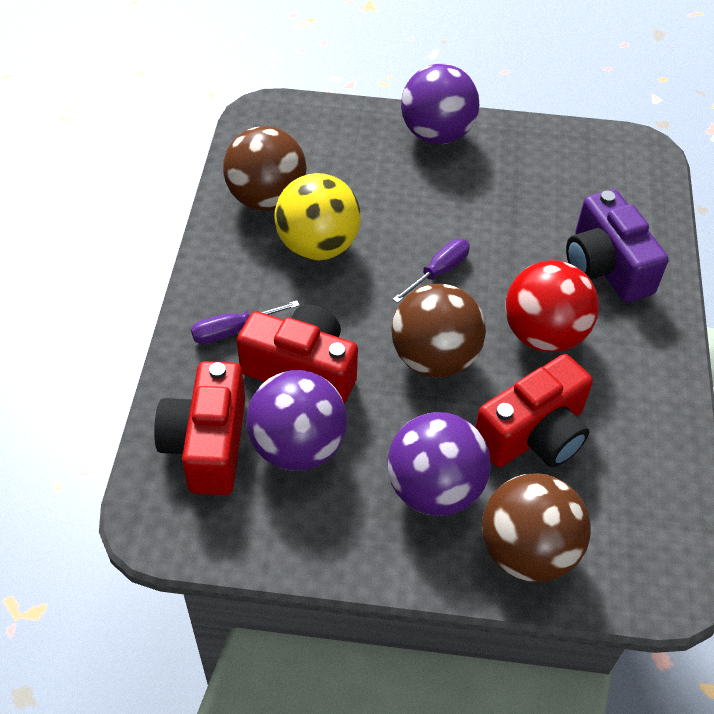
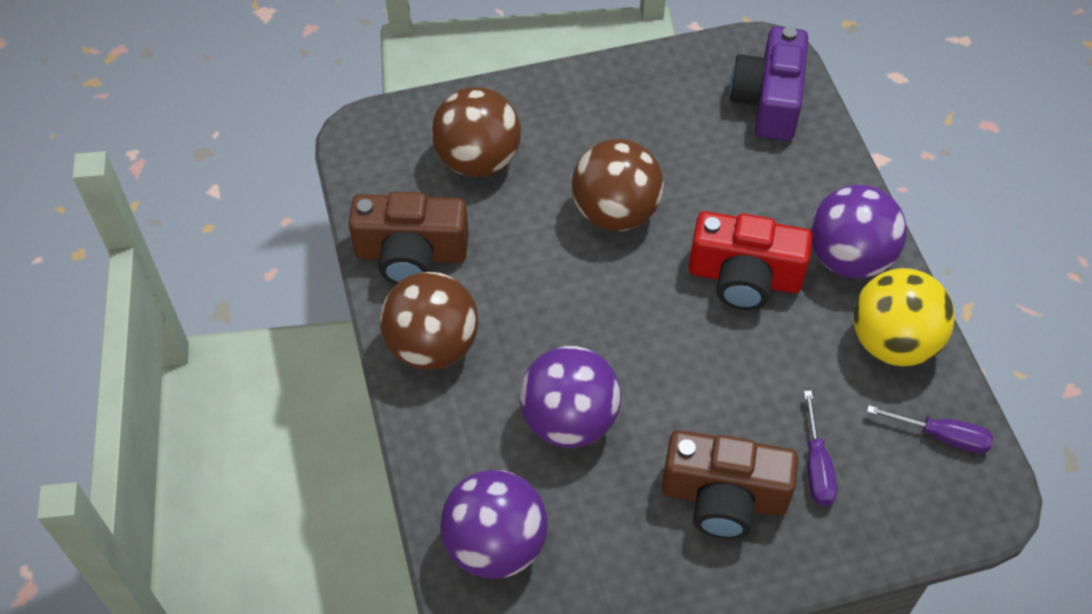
brown camera: 0 -> 2
red ball: 1 -> 0
red camera: 3 -> 1

